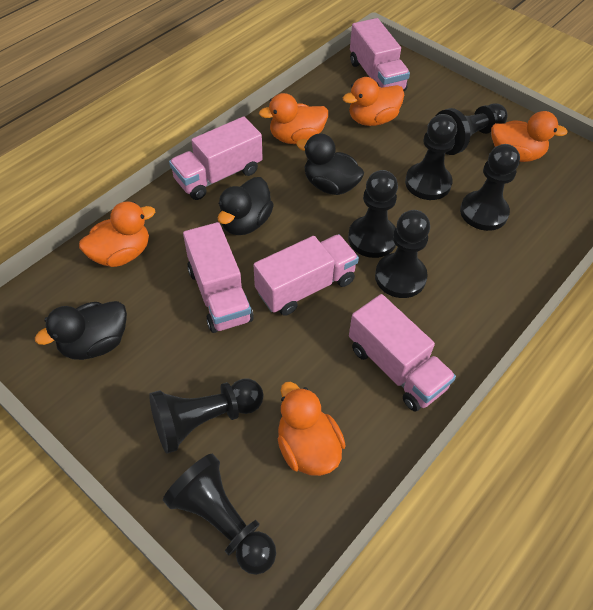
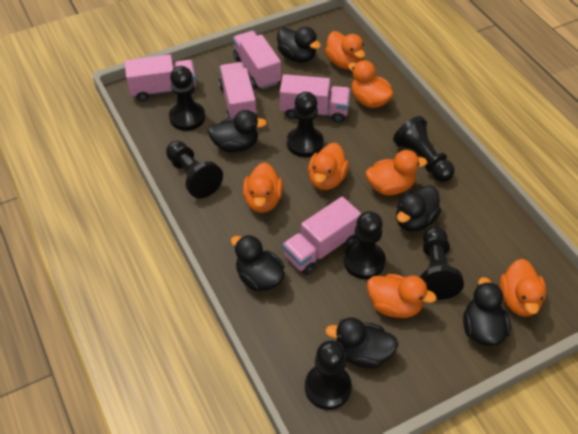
black duck: 3 -> 6
orange duck: 5 -> 7

